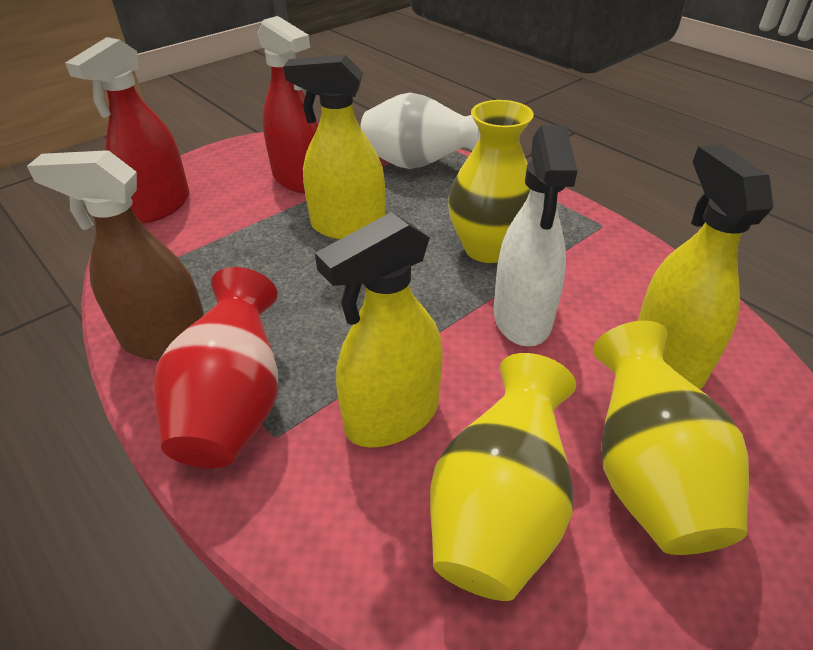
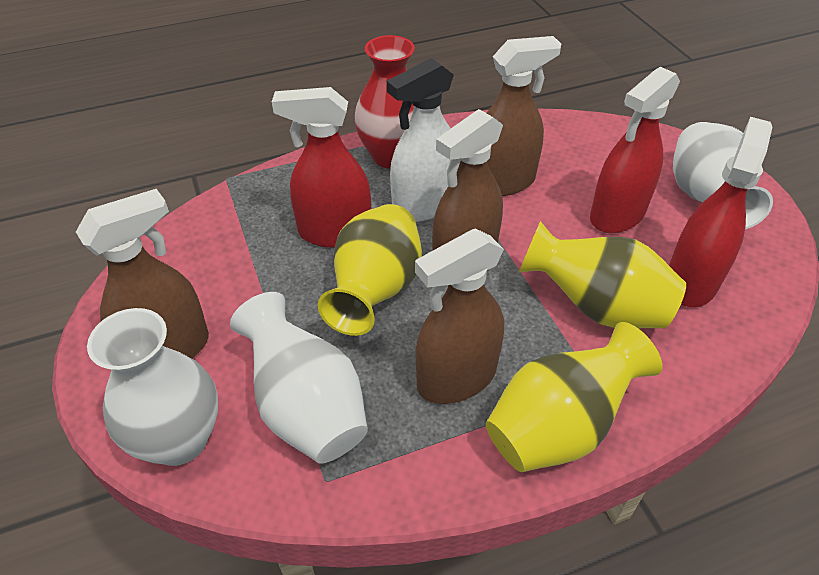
brown spray bottle: 1 -> 4
red spray bottle: 2 -> 3
white vase: 1 -> 3
yellow spray bottle: 3 -> 0

